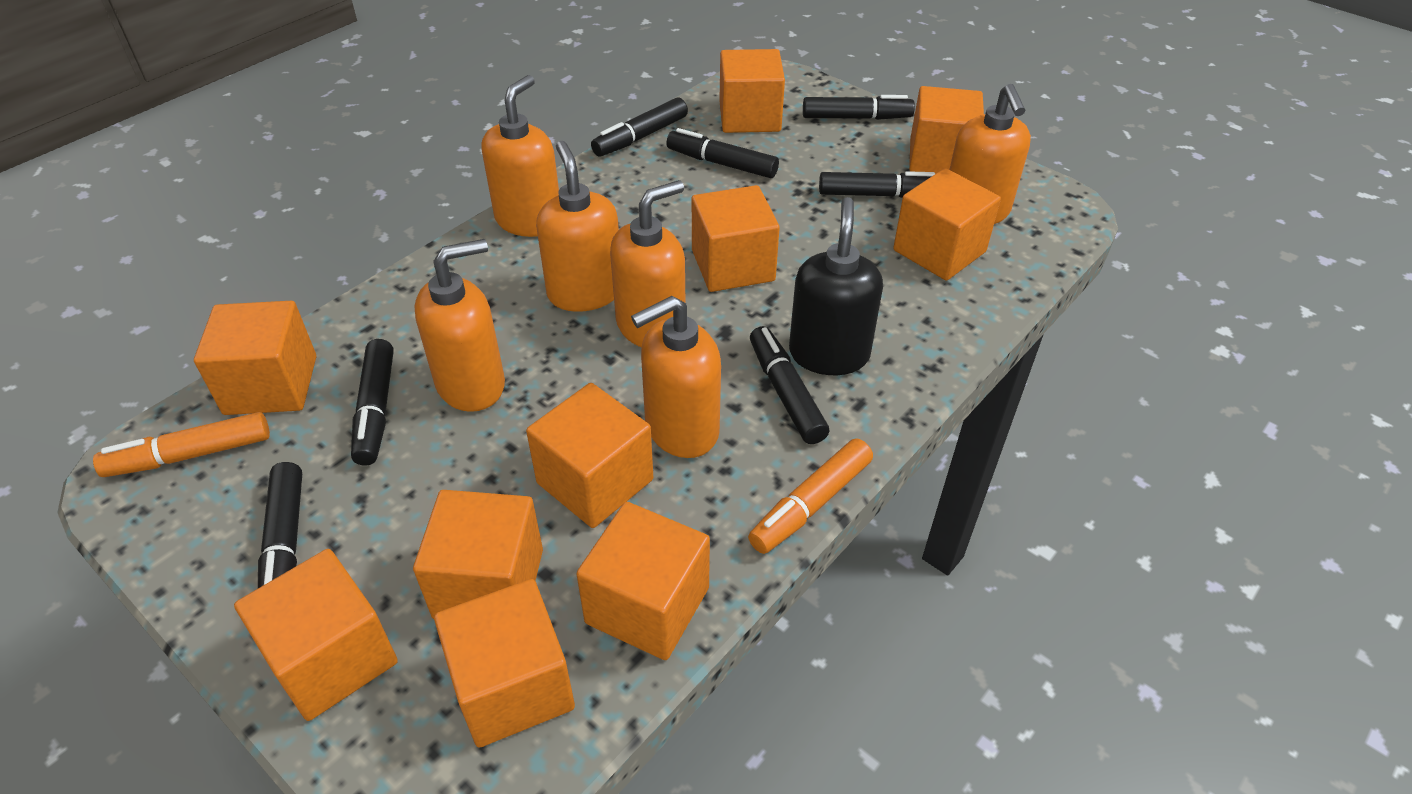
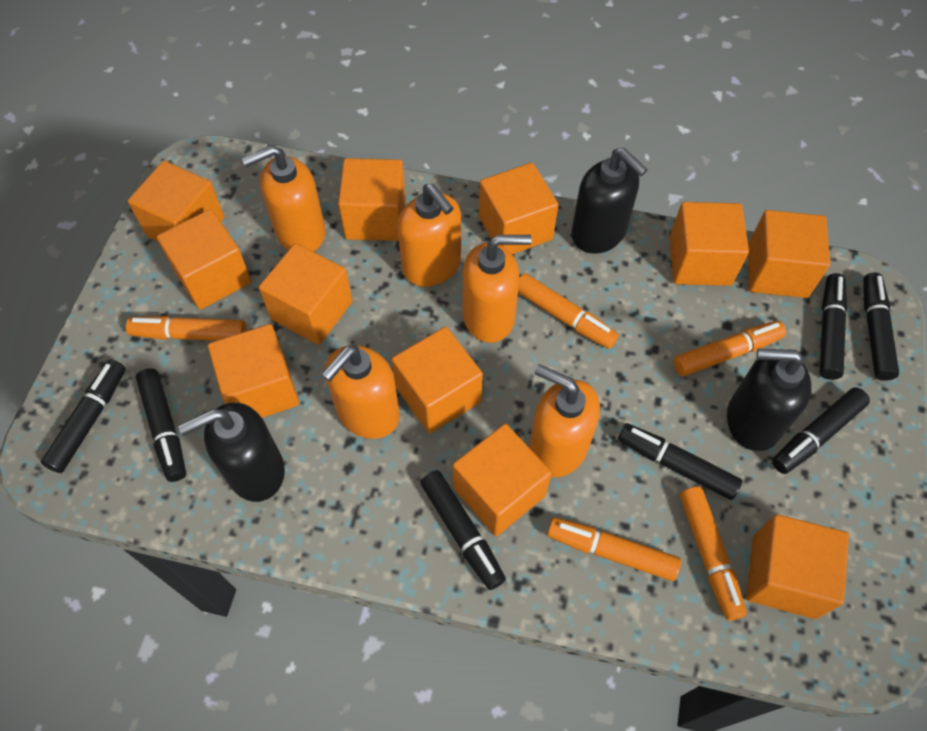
black soap dispenser: 1 -> 3
orange cube: 10 -> 11
orange marker: 2 -> 5
orange soap dispenser: 6 -> 5

